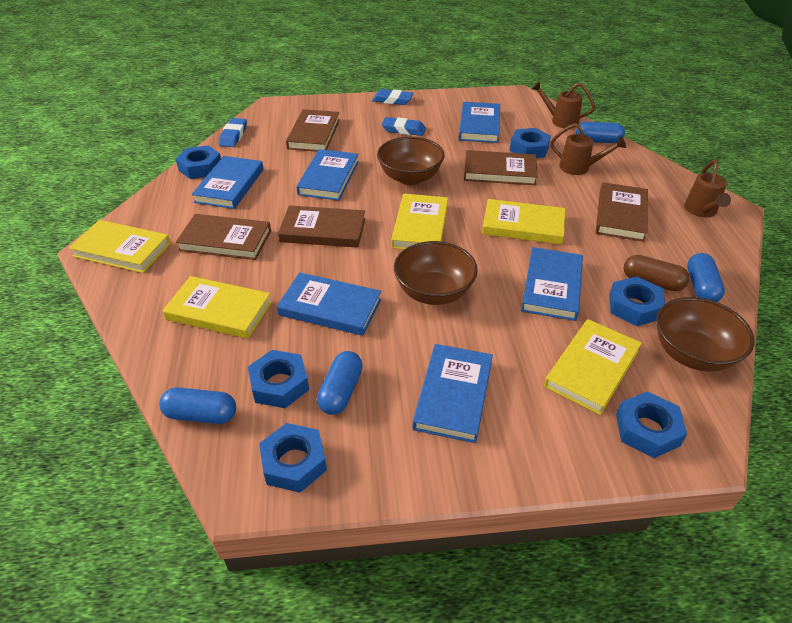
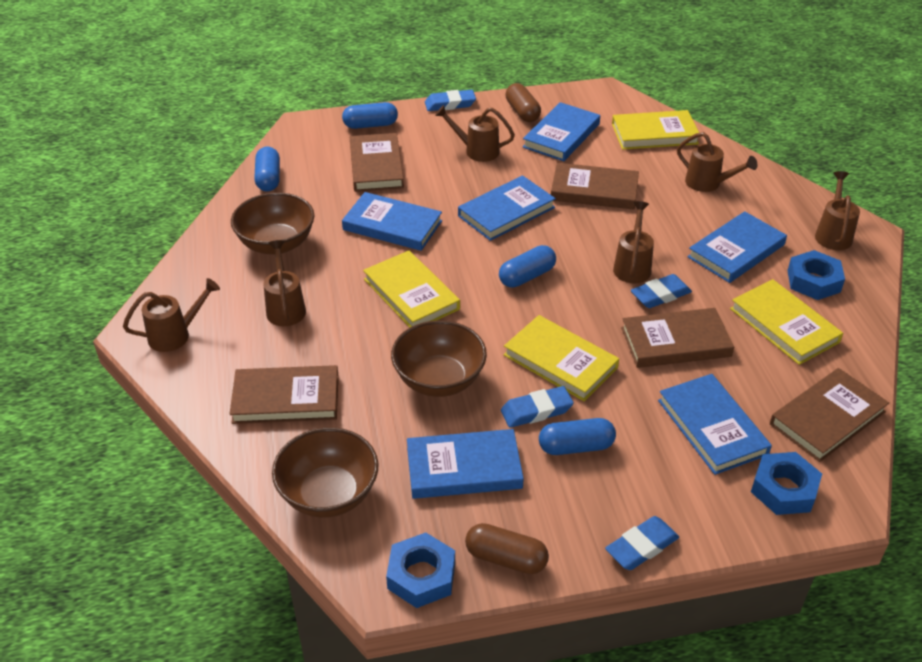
blue eraser: 3 -> 4
blue nut: 6 -> 3
brown capsule: 1 -> 2
brown watering can: 3 -> 6
yellow book: 5 -> 4

